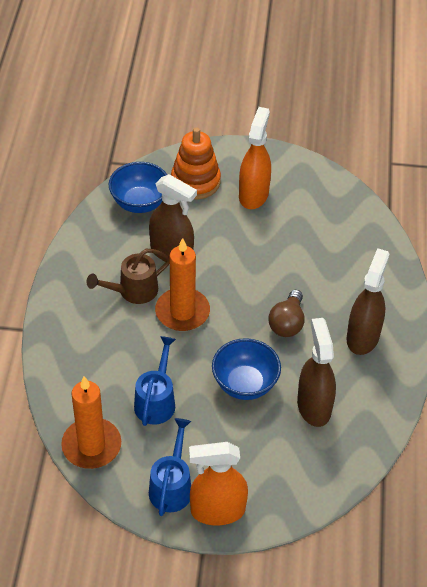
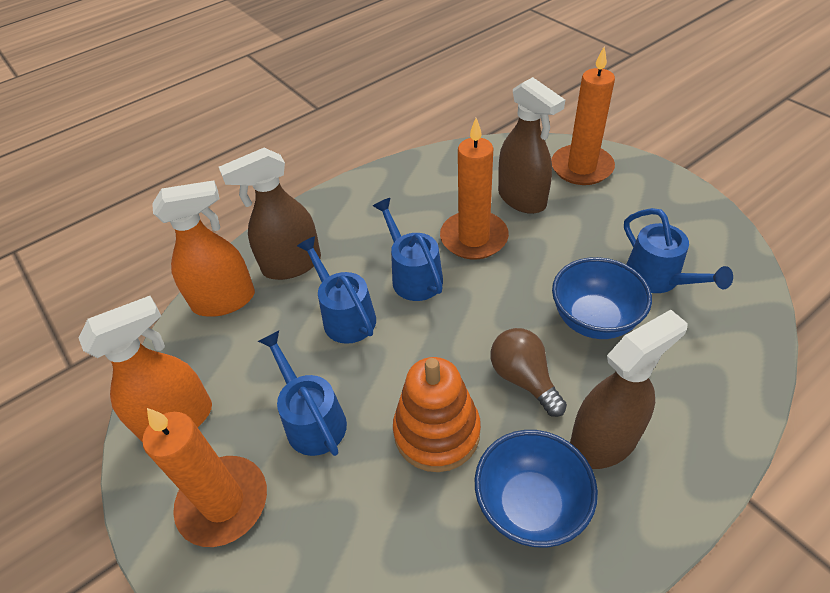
blue watering can: 2 -> 4
brown watering can: 1 -> 0
orange candle: 2 -> 3

